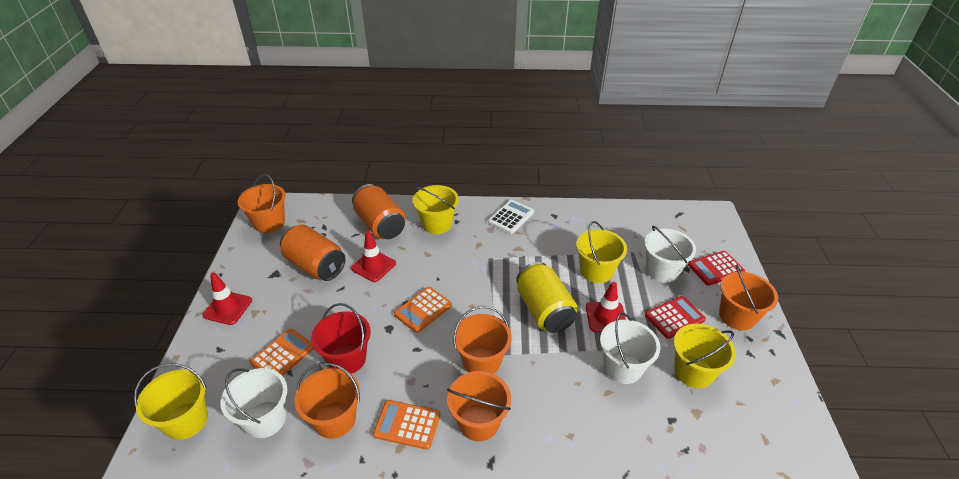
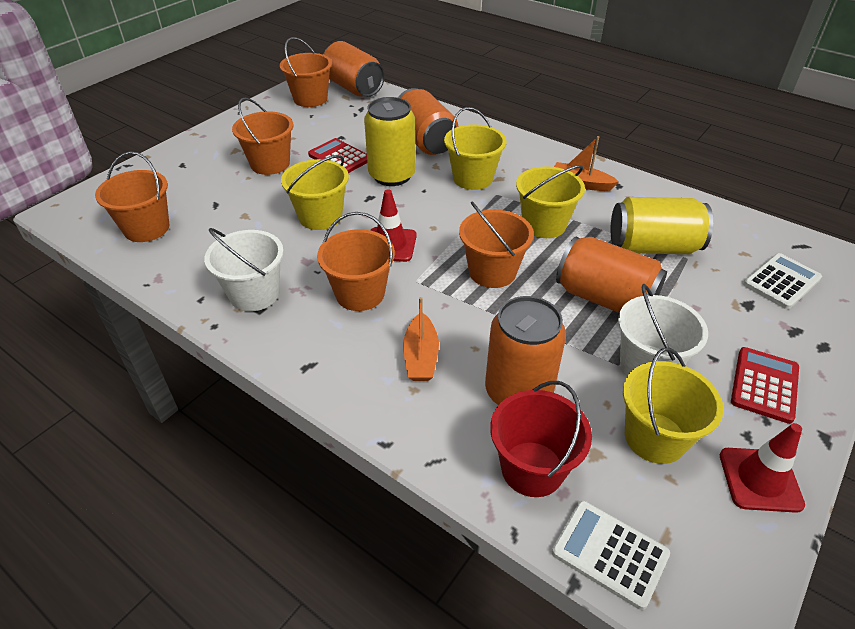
orange boat: 0 -> 2
orange calculator: 3 -> 0
orange can: 2 -> 4
red traffic cone: 3 -> 2
white bucket: 3 -> 2
white calculator: 1 -> 2
yellow can: 1 -> 2

